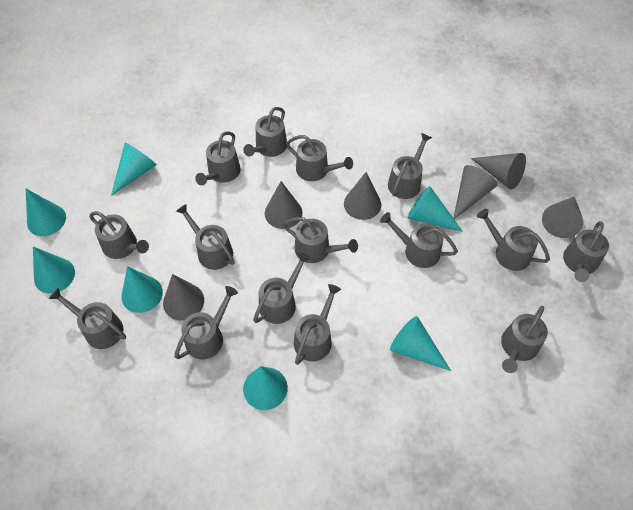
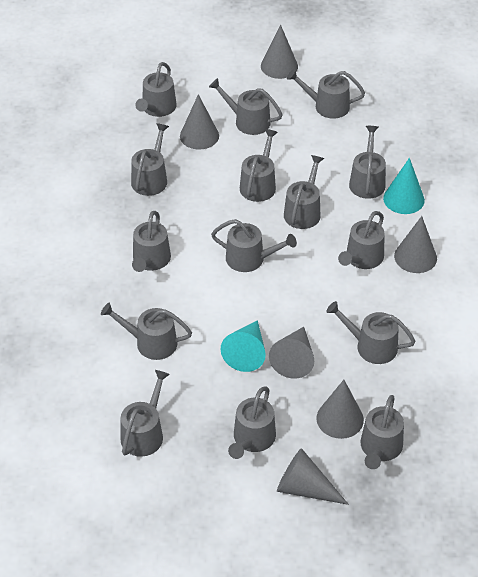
turquoise cone: 7 -> 2

